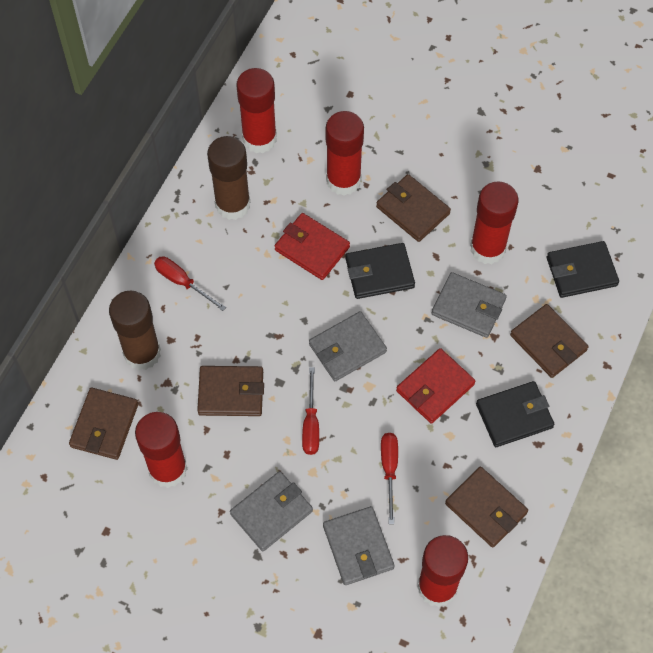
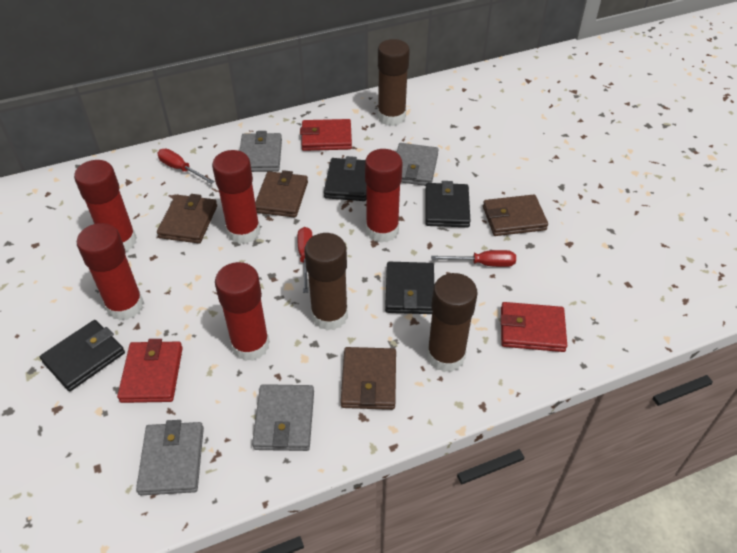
black wallet: 3 -> 4
brown glue stick: 2 -> 3
brown wallet: 5 -> 4
red wallet: 2 -> 3

